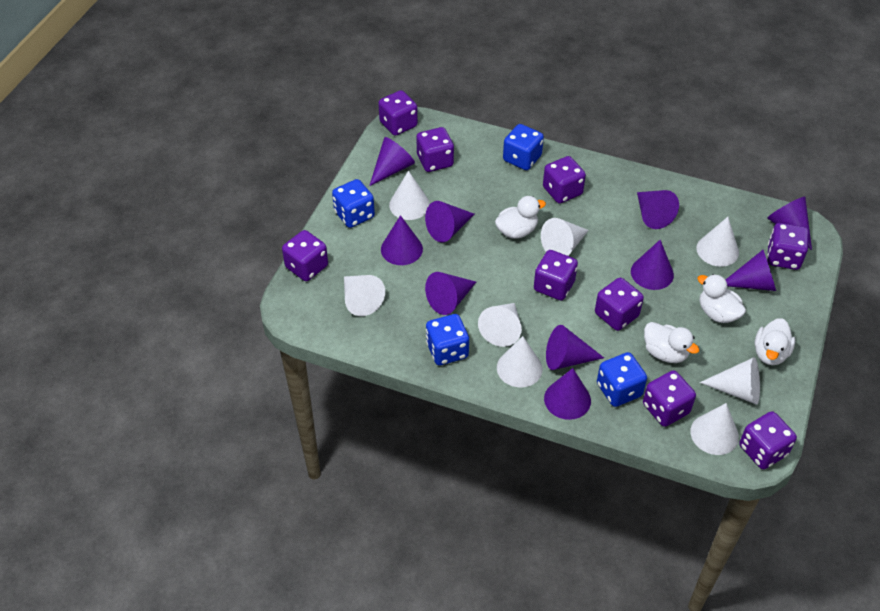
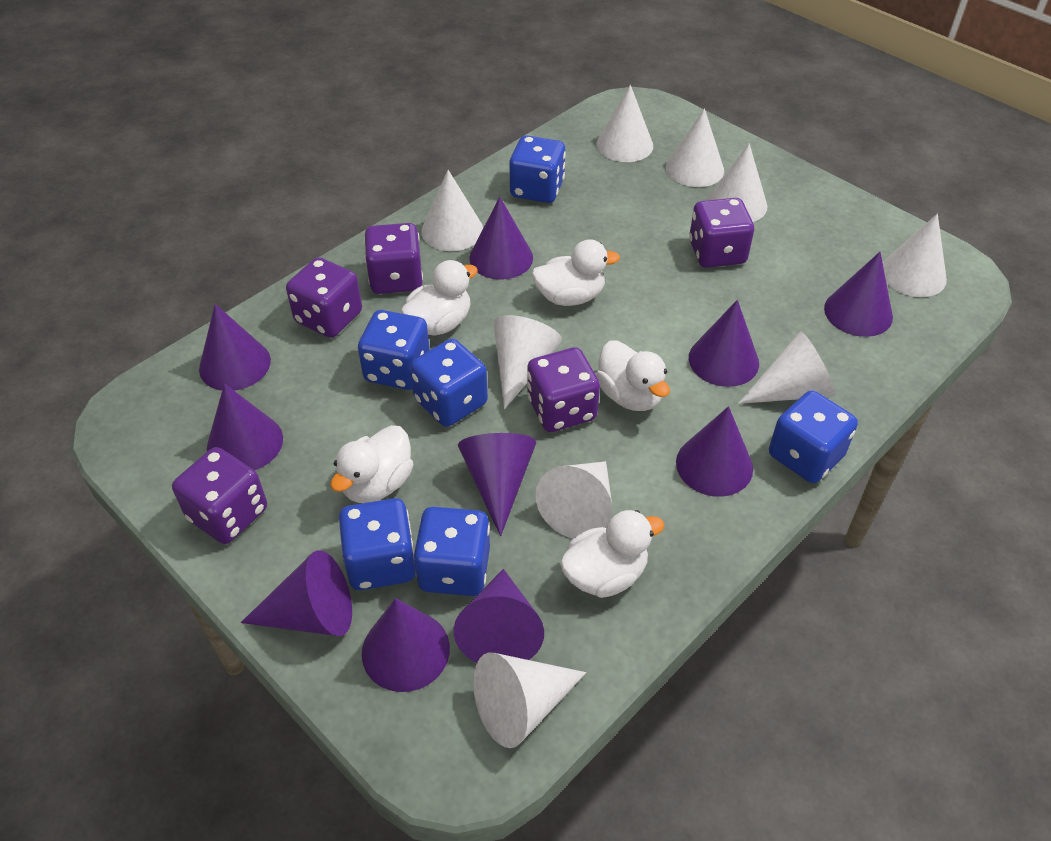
blue dice: 4 -> 6
purple dice: 9 -> 5
white cone: 8 -> 9
white duck: 4 -> 5

